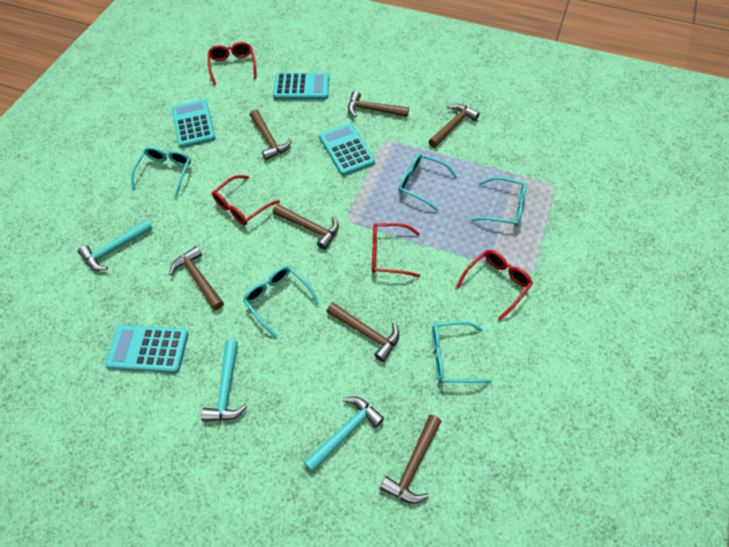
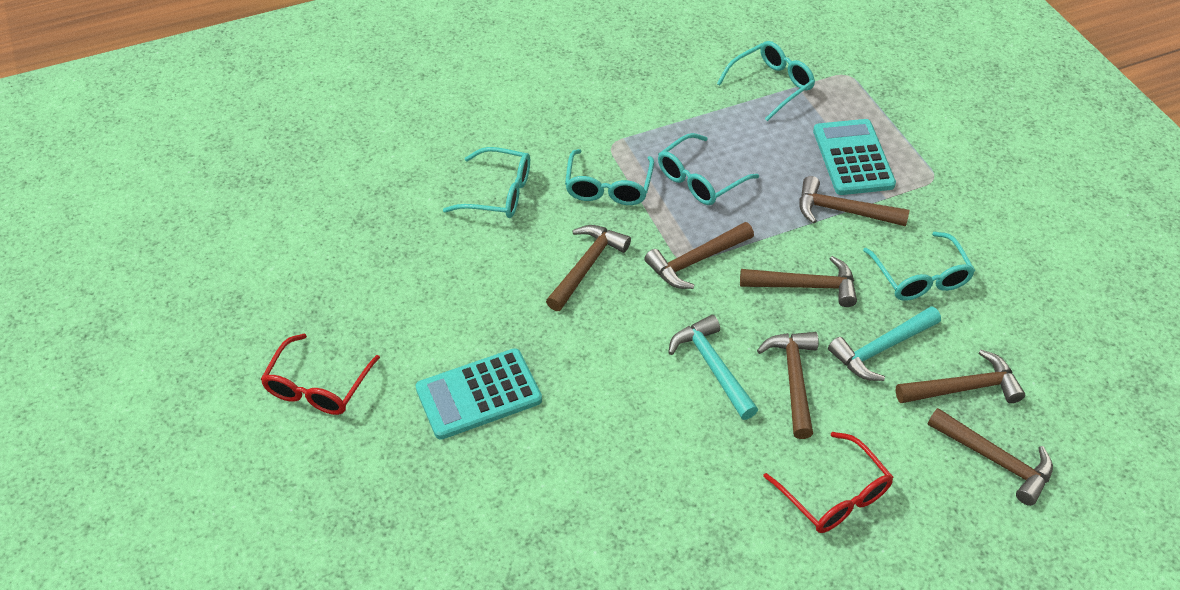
red glasses: 4 -> 2
turquoise calculator: 4 -> 2
turquoise hammer: 3 -> 2

